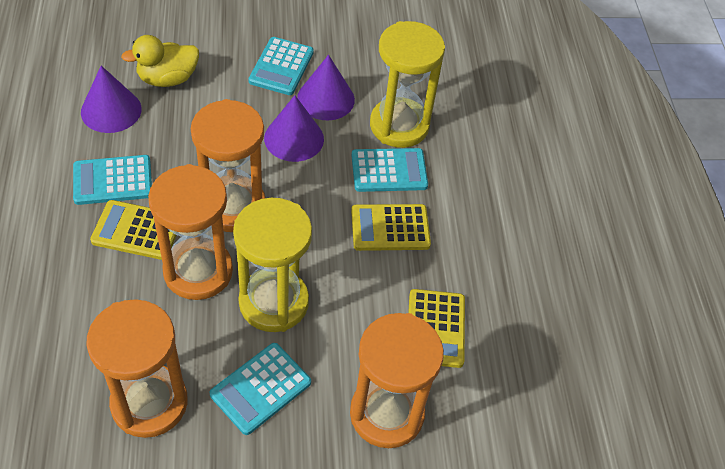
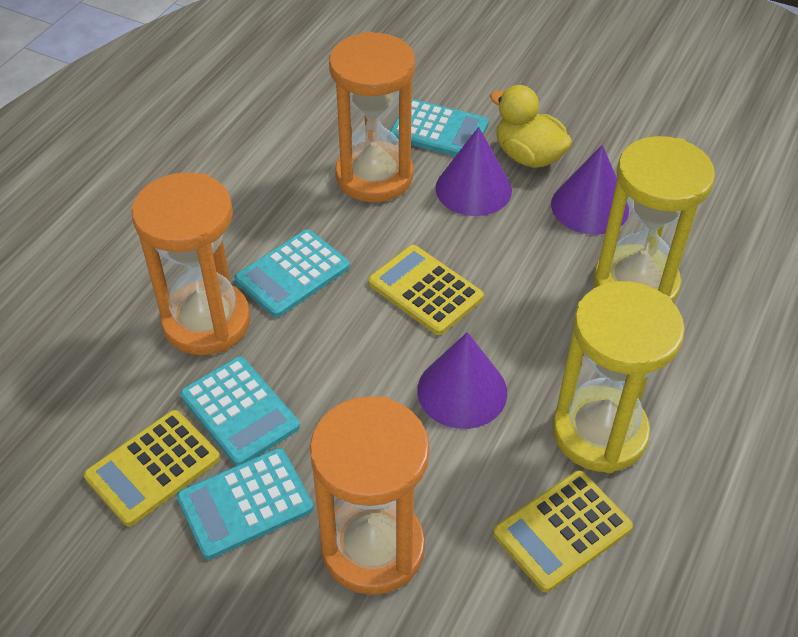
orange hourglass: 4 -> 3

